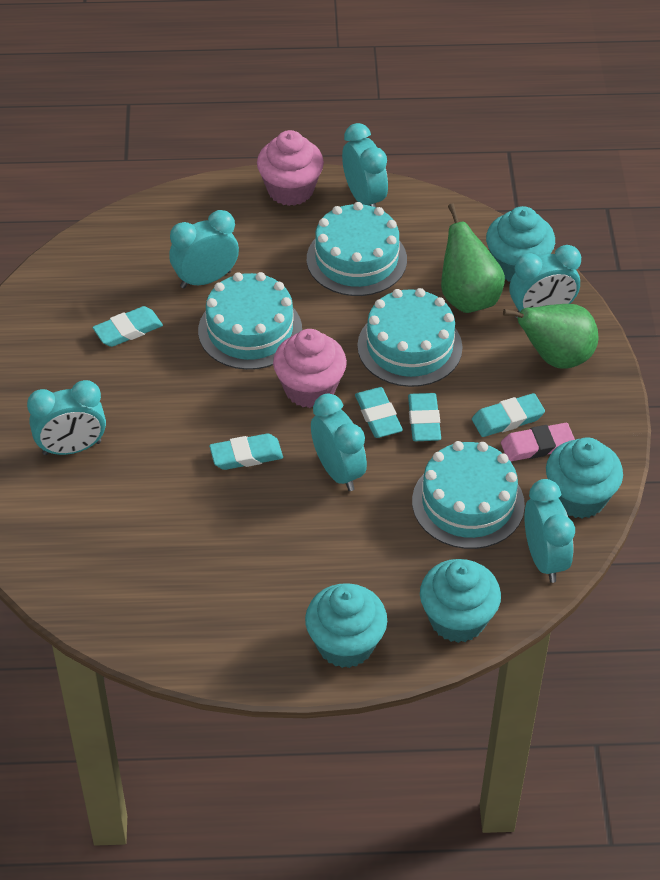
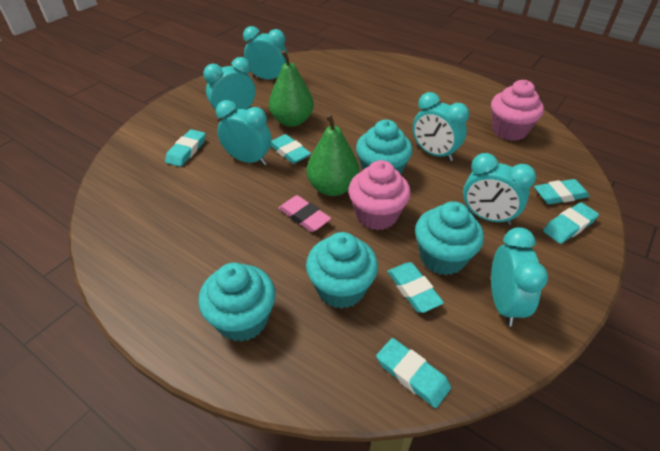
turquoise cake: 4 -> 0
turquoise eraser: 5 -> 6

